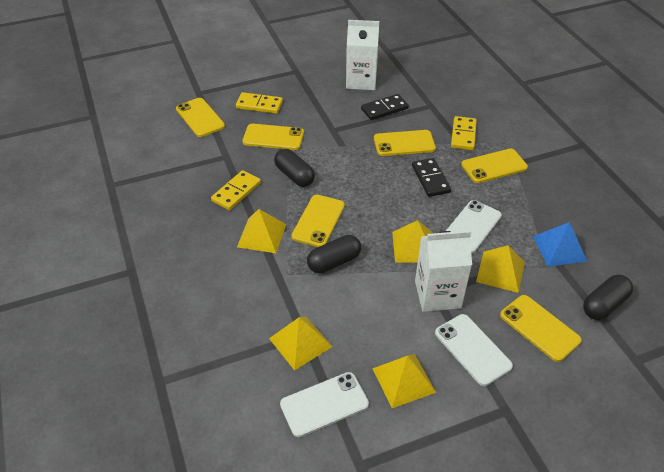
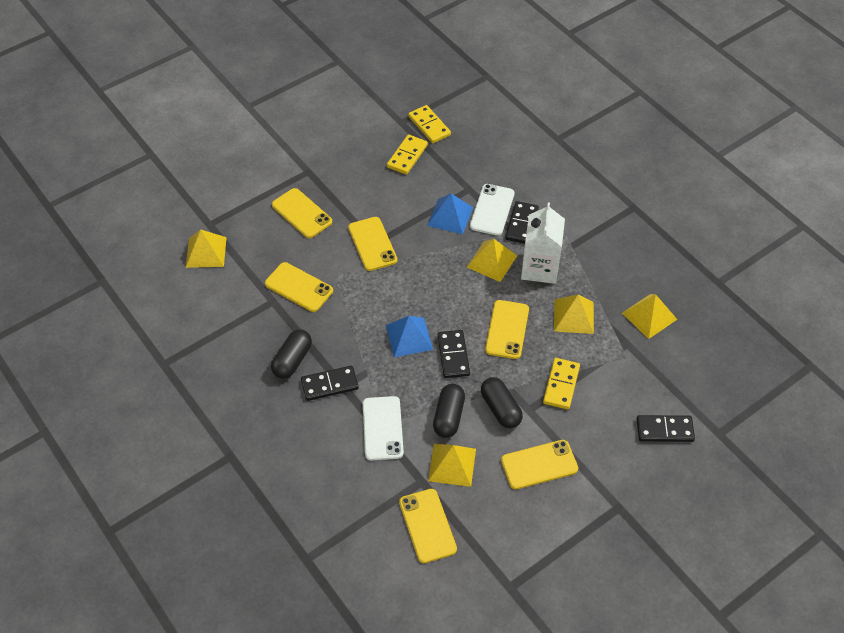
black domino: 2 -> 4
blue pyramid: 1 -> 2
white carton: 2 -> 1
white phone: 3 -> 2

